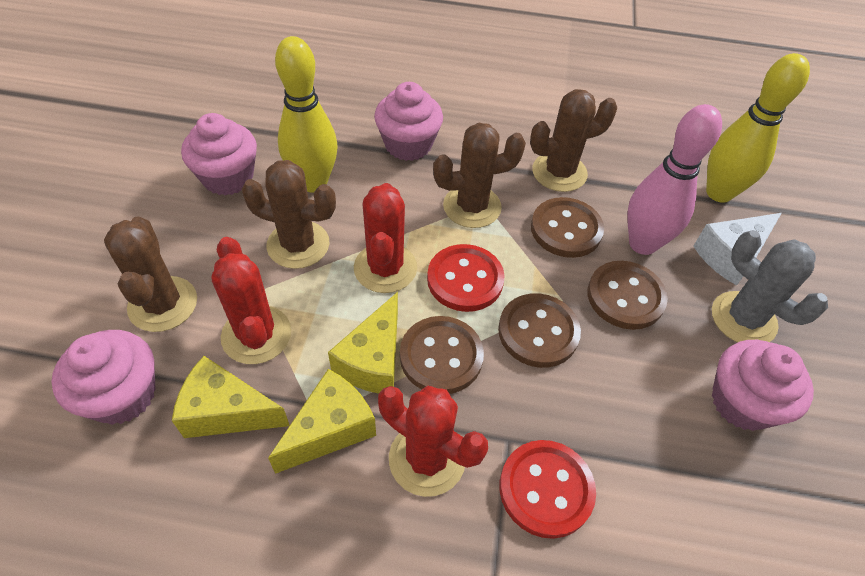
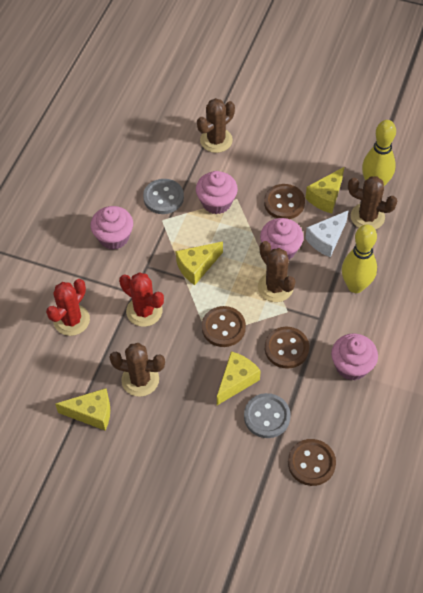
grey button: 0 -> 2
grey cactus: 1 -> 0
pink bowling pin: 1 -> 0
red button: 2 -> 0
red cactus: 3 -> 2
yellow cheese: 3 -> 4

